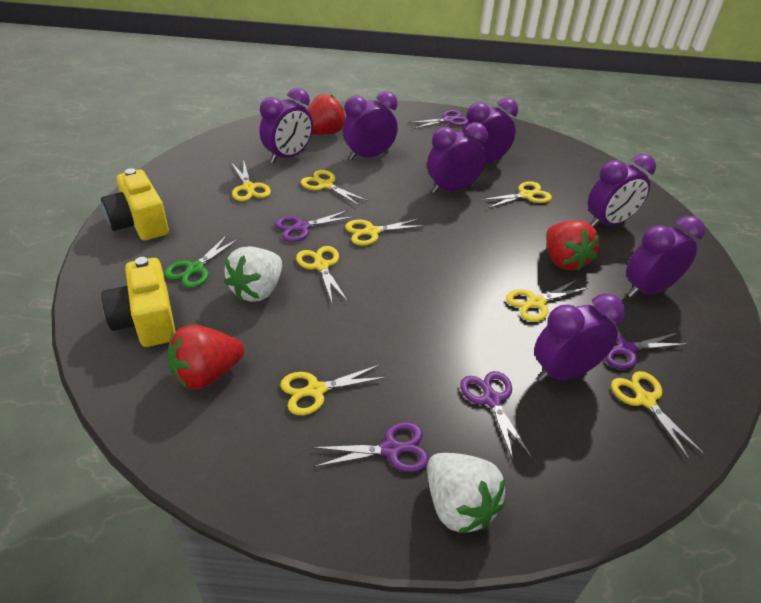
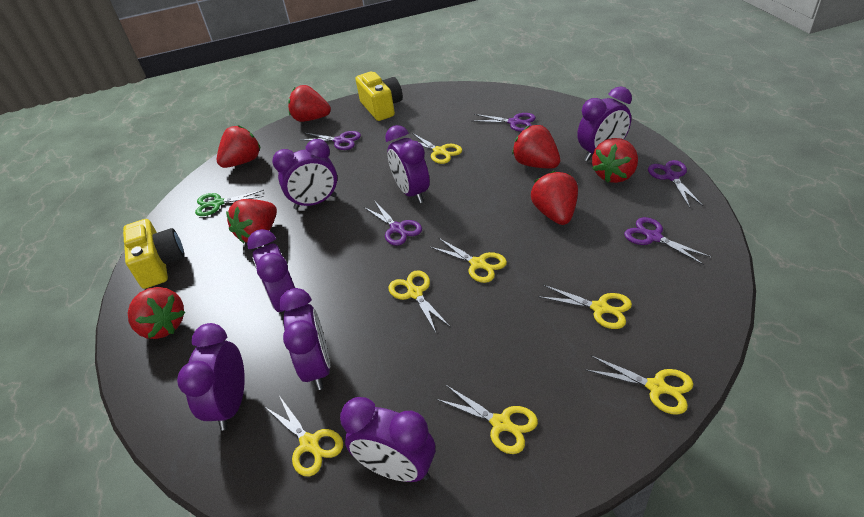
red strawberry: 3 -> 7
white strawberry: 2 -> 0
yellow scissors: 8 -> 7

